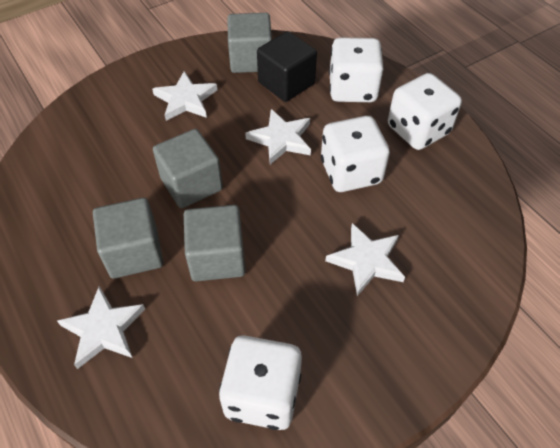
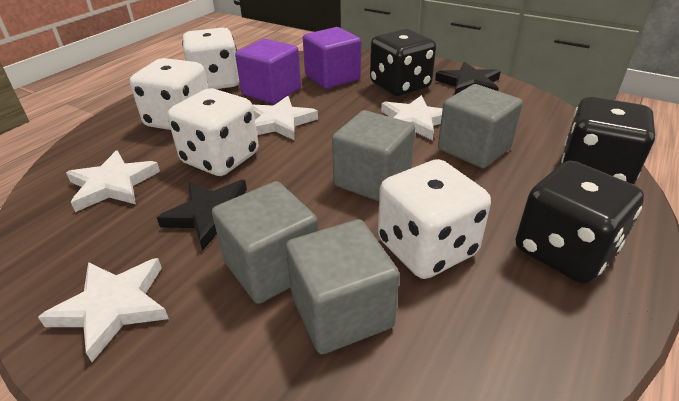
black cube: 1 -> 0
black dice: 0 -> 3
black star: 0 -> 2
purple cube: 0 -> 2

